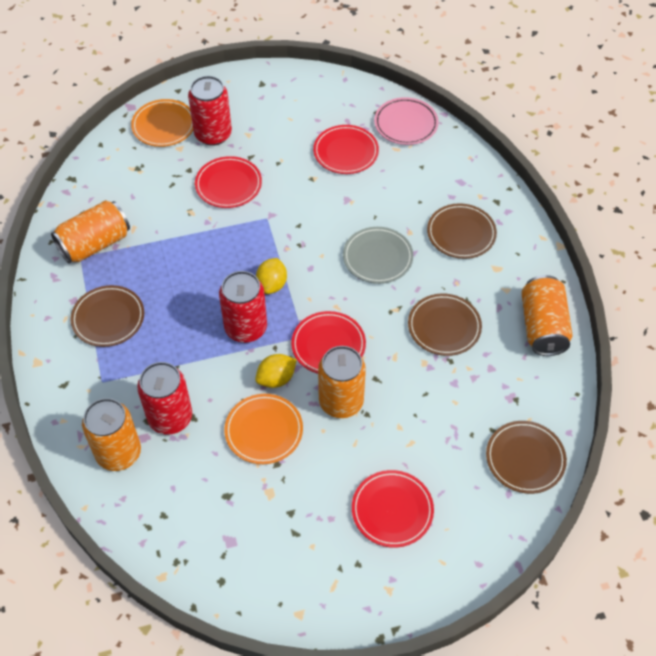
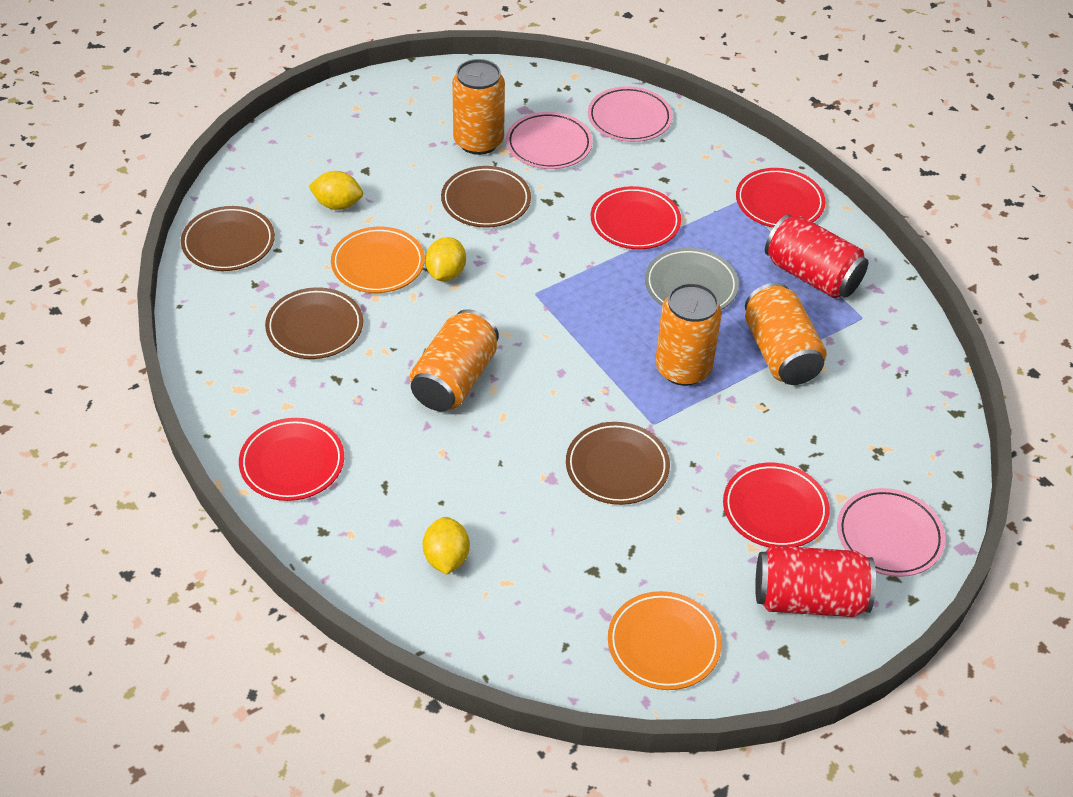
pink plate: 1 -> 3
red can: 3 -> 2
yellow lemon: 2 -> 3

